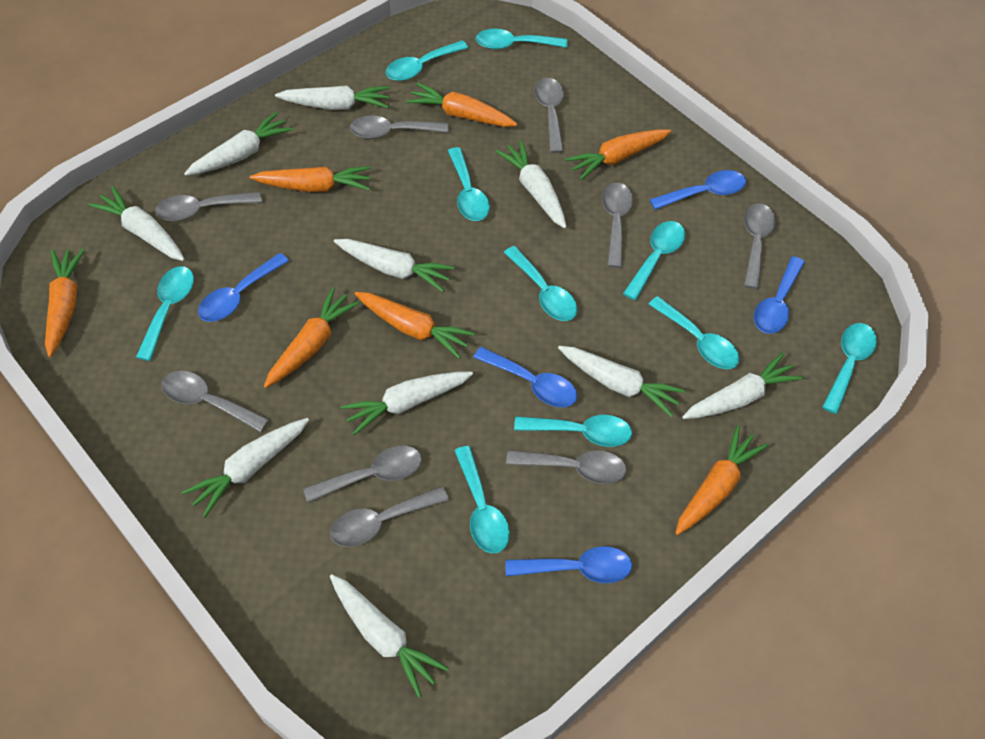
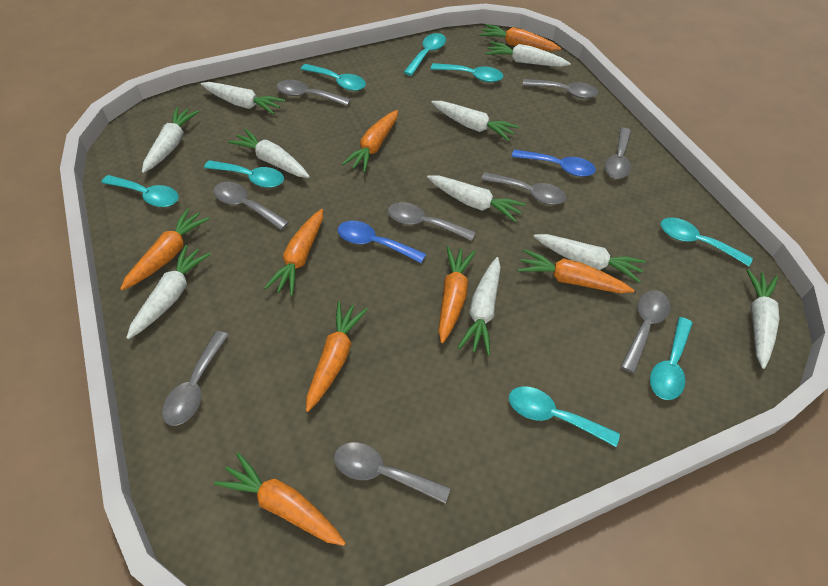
blue spoon: 5 -> 2
orange carrot: 7 -> 8
turquoise spoon: 10 -> 8

